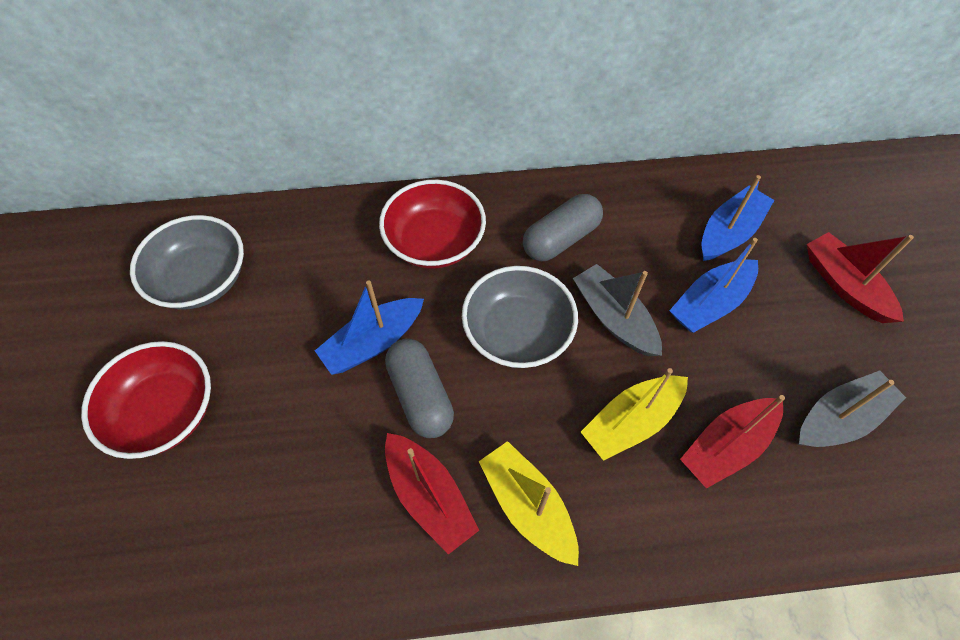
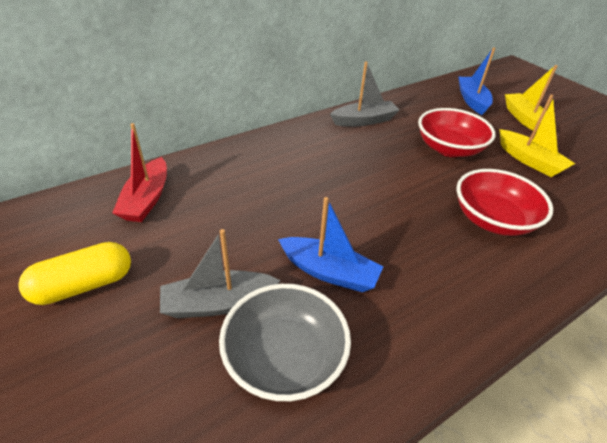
blue boat: 3 -> 2
grey bowl: 2 -> 1
grey capsule: 2 -> 0
red boat: 3 -> 1
yellow capsule: 0 -> 1

